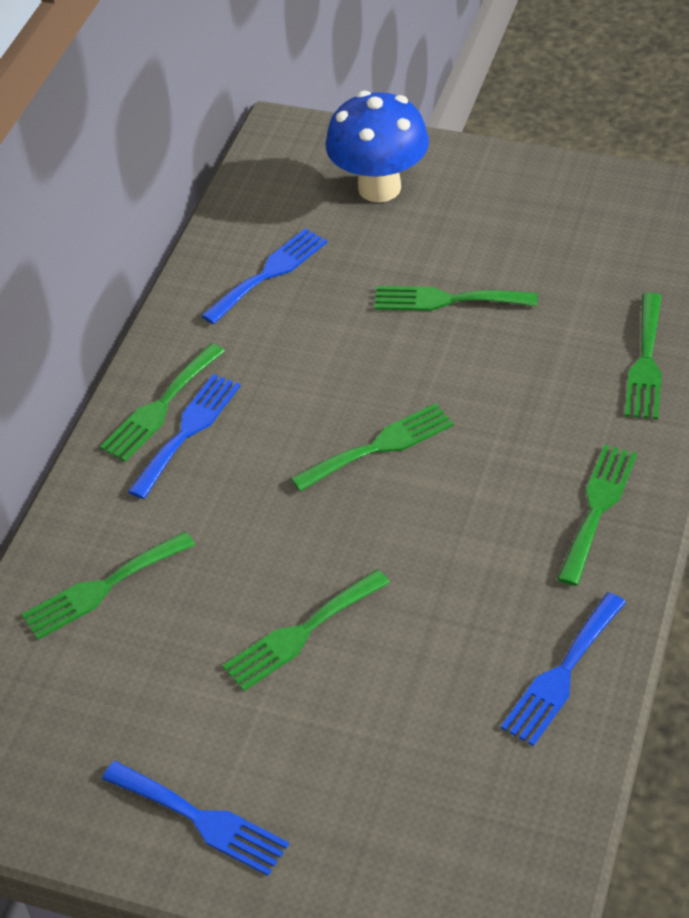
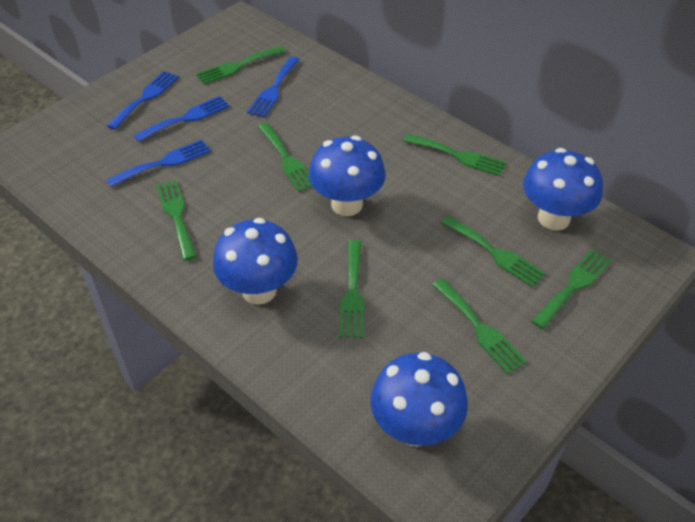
blue mushroom: 1 -> 4
green fork: 7 -> 8

